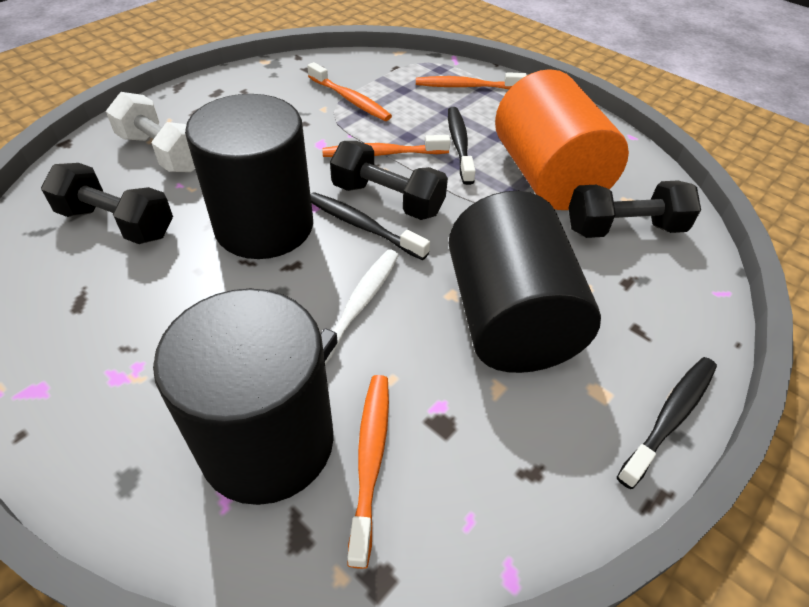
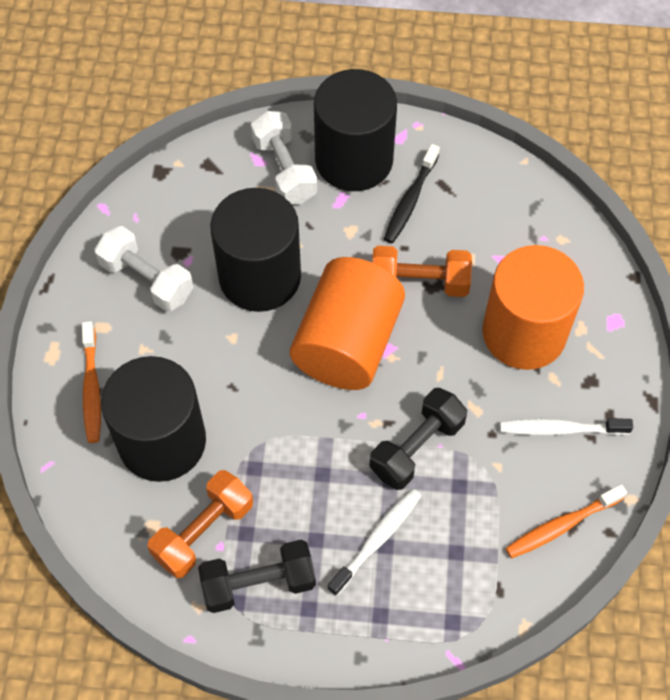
black dumbbell: 3 -> 2
black toothbrush: 3 -> 1
orange cylinder: 1 -> 2
orange dumbbell: 0 -> 2
orange toothbrush: 4 -> 2
white dumbbell: 1 -> 2
white toothbrush: 1 -> 2

